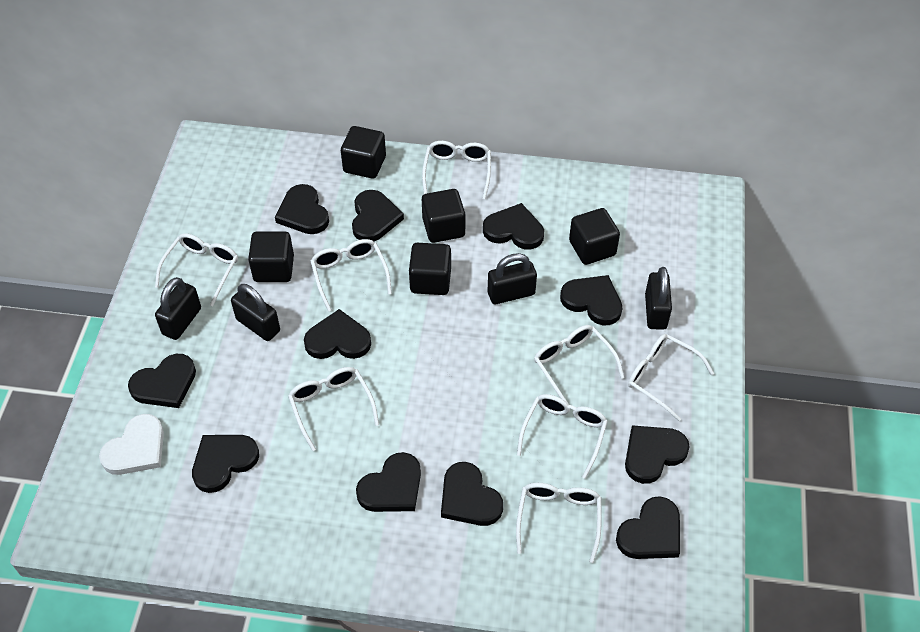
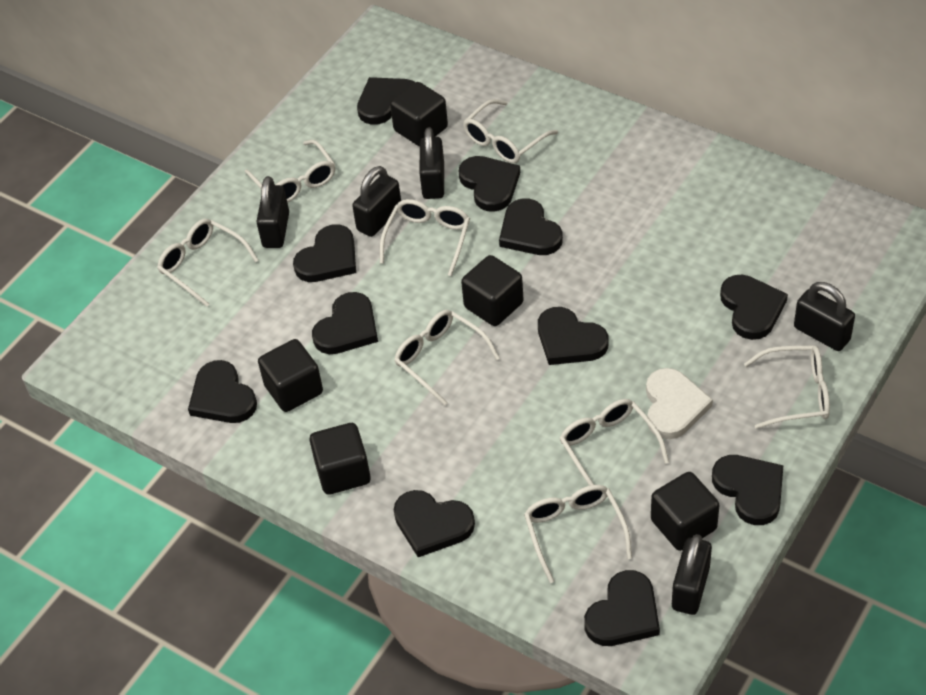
black padlock: 4 -> 5

